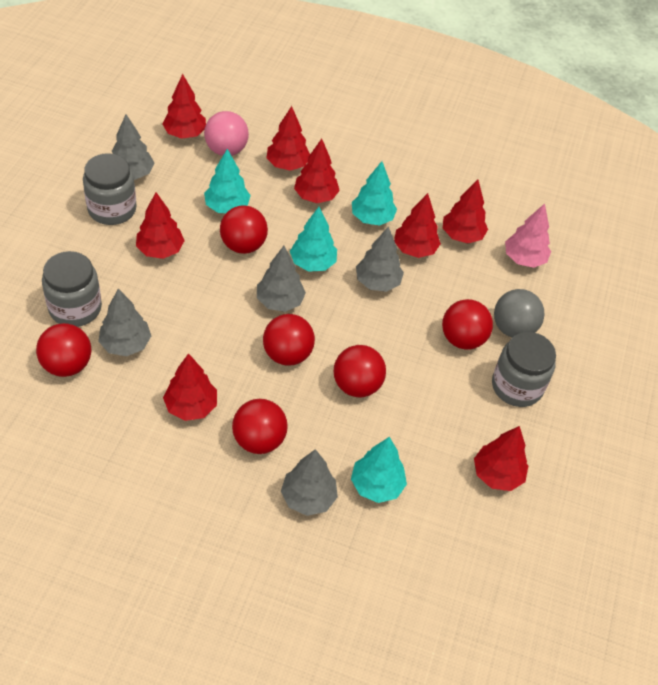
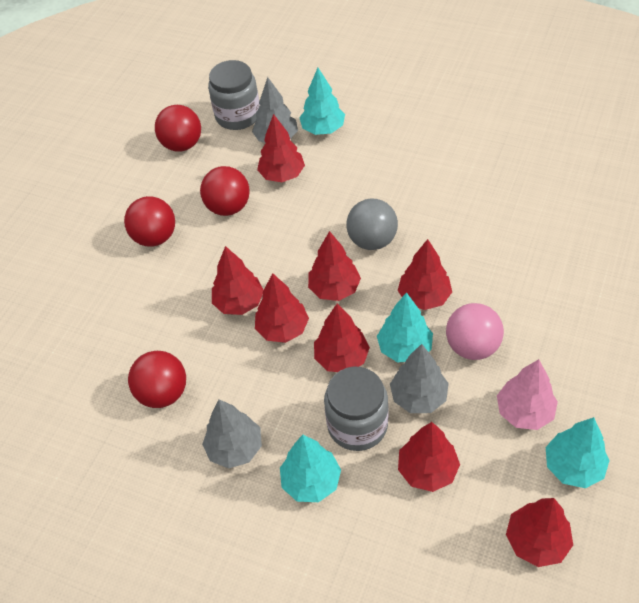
grey jar: 3 -> 2
grey tree: 5 -> 3
red ball: 6 -> 4

